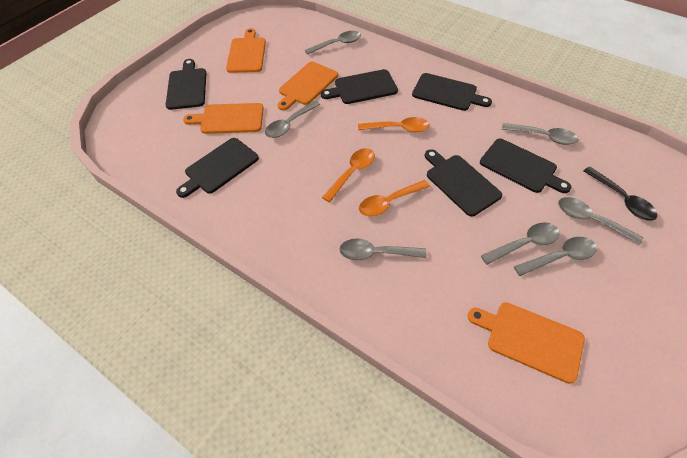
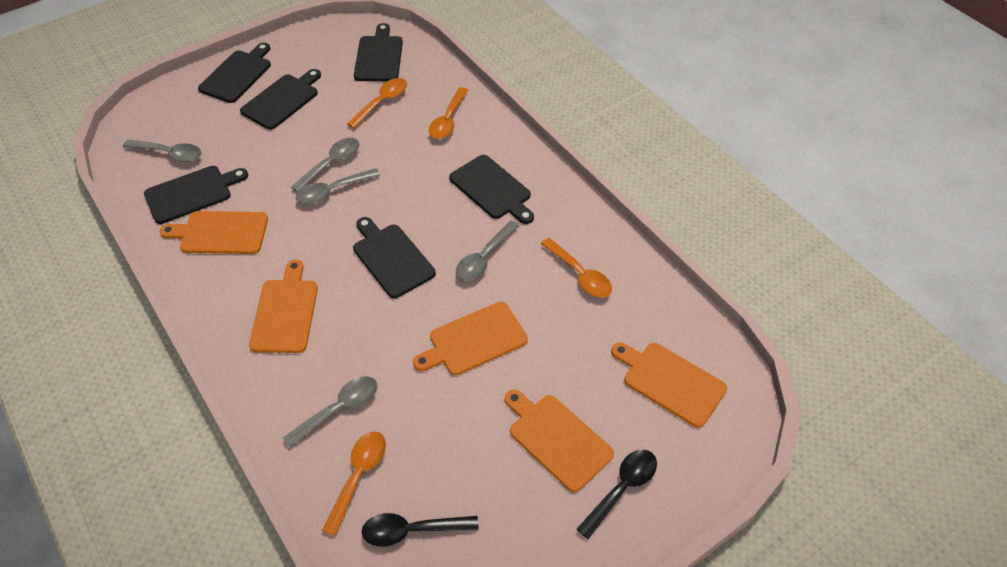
black spoon: 1 -> 2
grey spoon: 7 -> 5
orange cutting board: 4 -> 5
orange spoon: 3 -> 4

